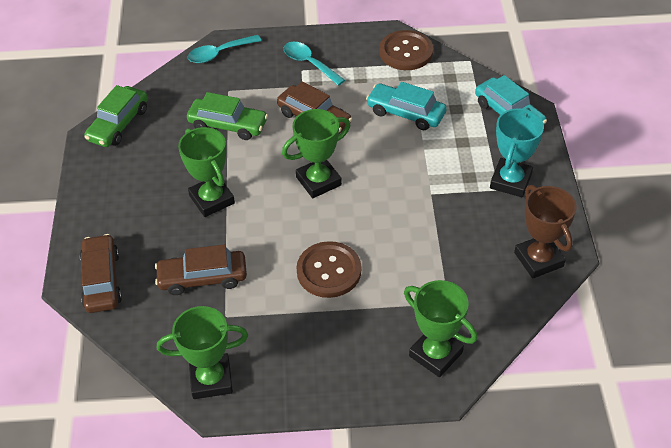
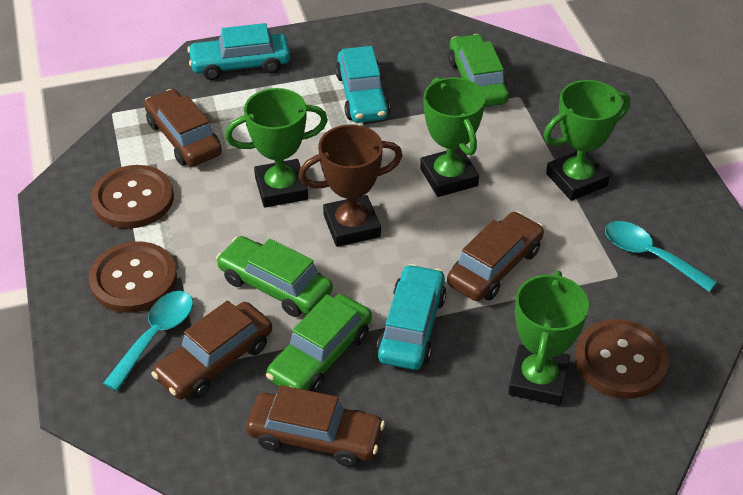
brown button: 2 -> 3
brown car: 3 -> 4
green car: 2 -> 3
turquoise car: 2 -> 3
turquoise trophy: 1 -> 0

